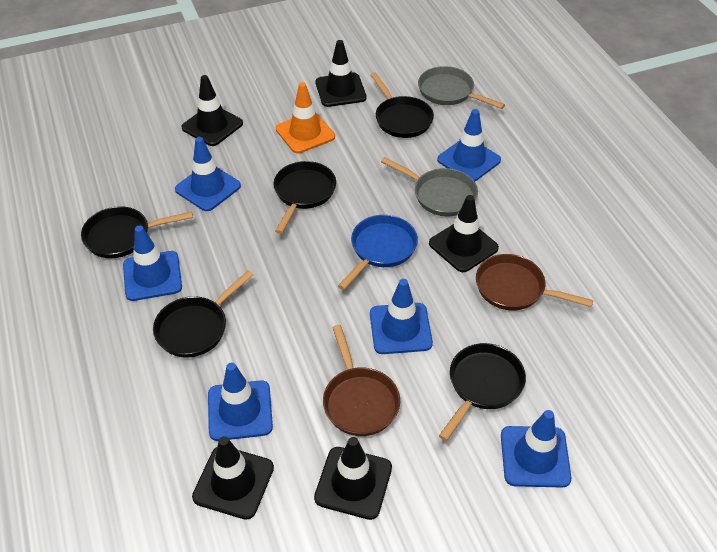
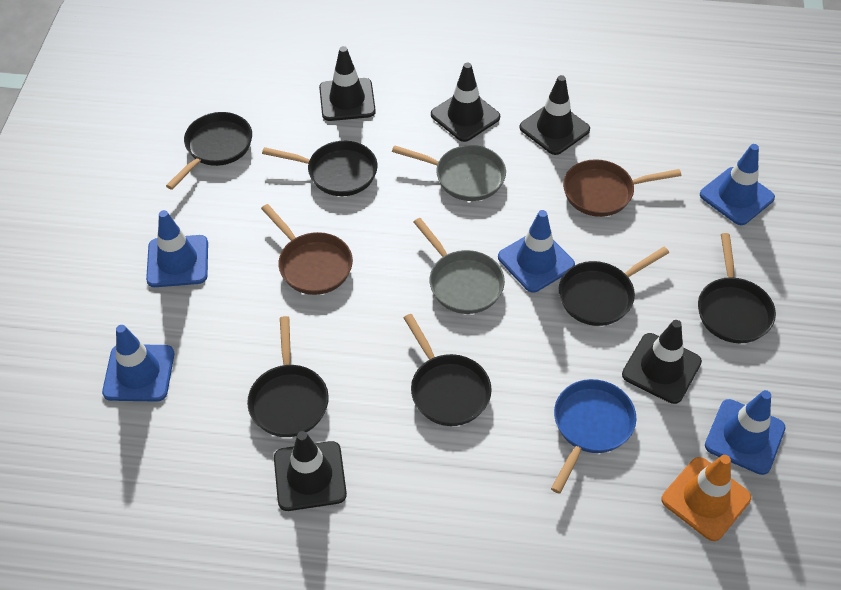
black pan: 5 -> 6
blue traffic cone: 6 -> 5

